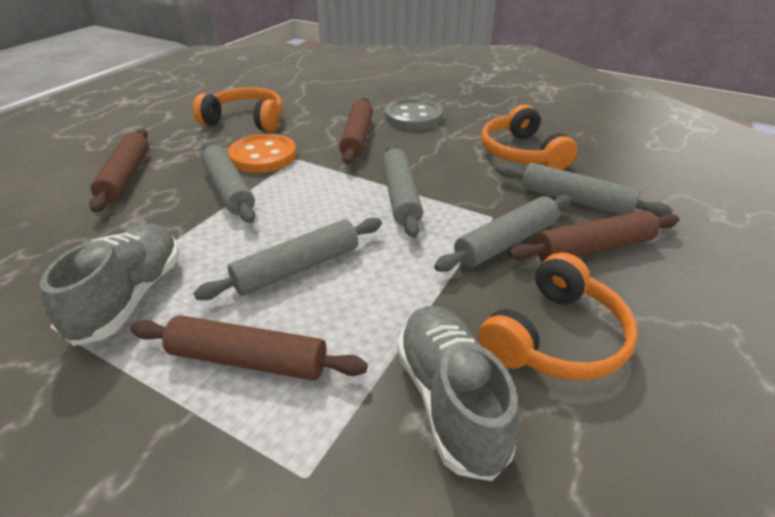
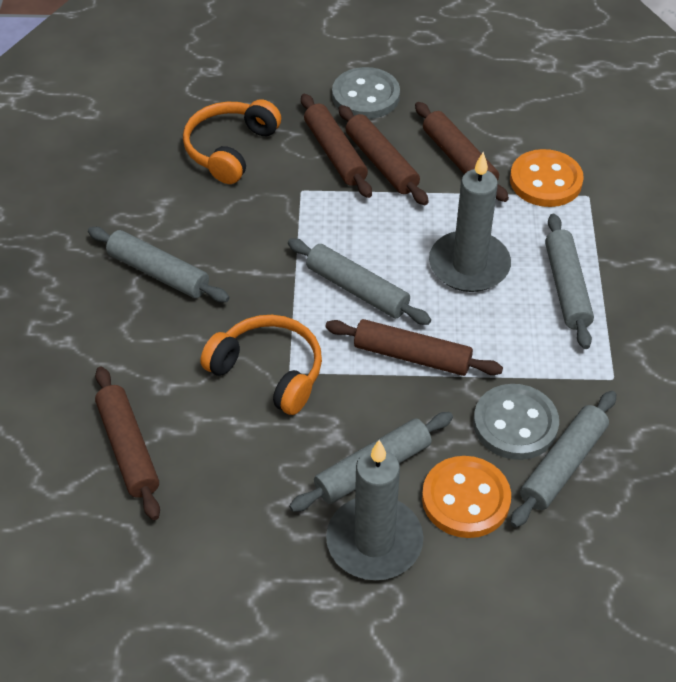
brown rolling pin: 4 -> 5
grey button: 1 -> 2
grey candle: 0 -> 2
grey shoe: 2 -> 0
orange button: 1 -> 2
orange headphones: 3 -> 2

